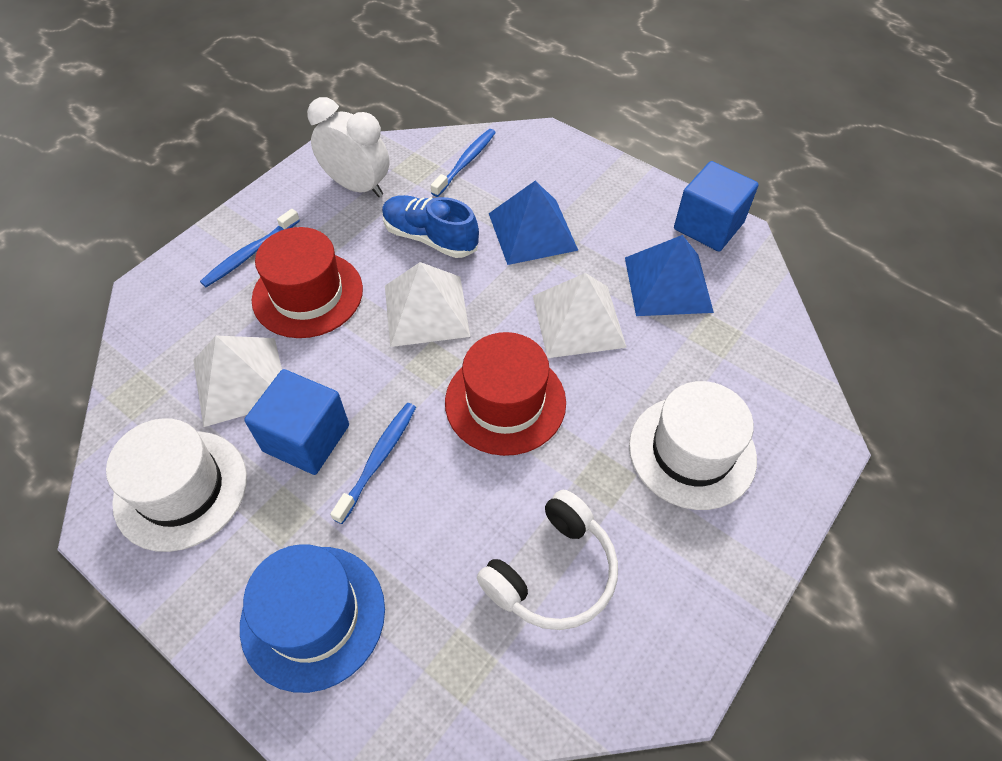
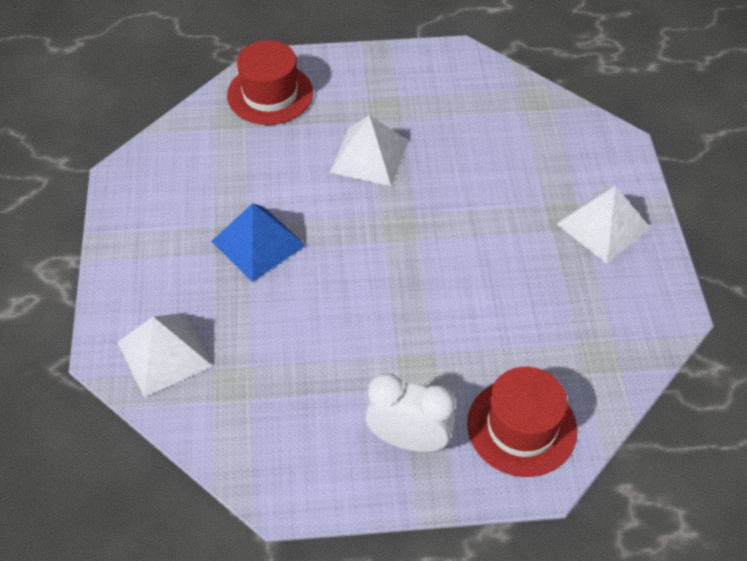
blue cube: 2 -> 0
blue hat: 1 -> 0
blue pyramid: 2 -> 1
blue shoe: 1 -> 0
blue toothbrush: 3 -> 0
white hat: 2 -> 0
white headphones: 1 -> 0

